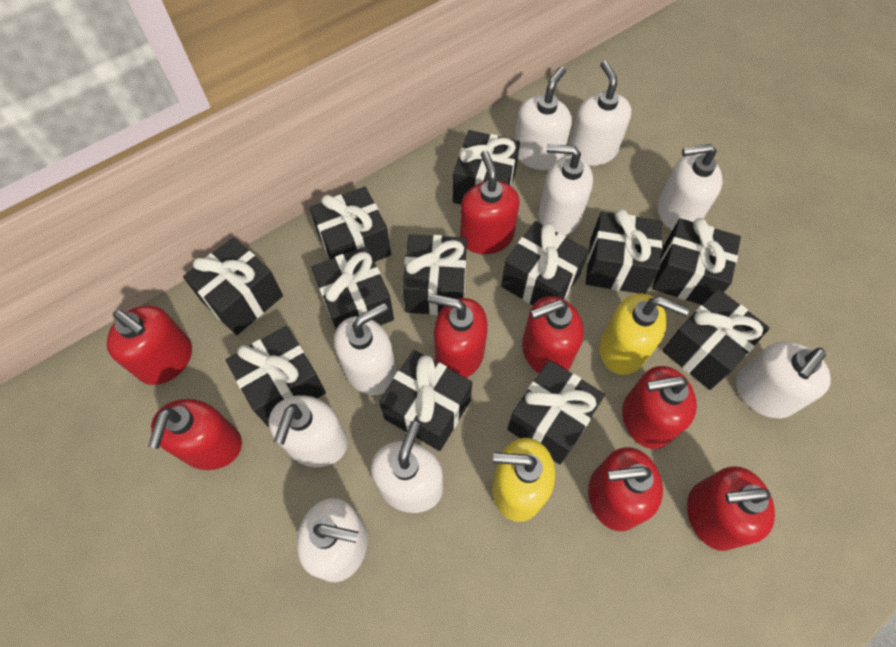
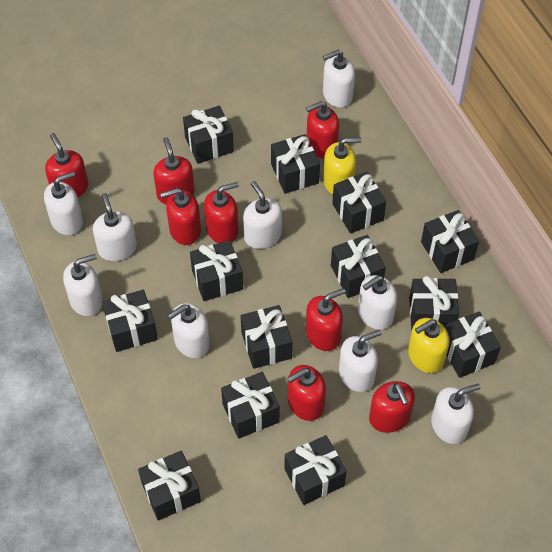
black gift: 12 -> 13

